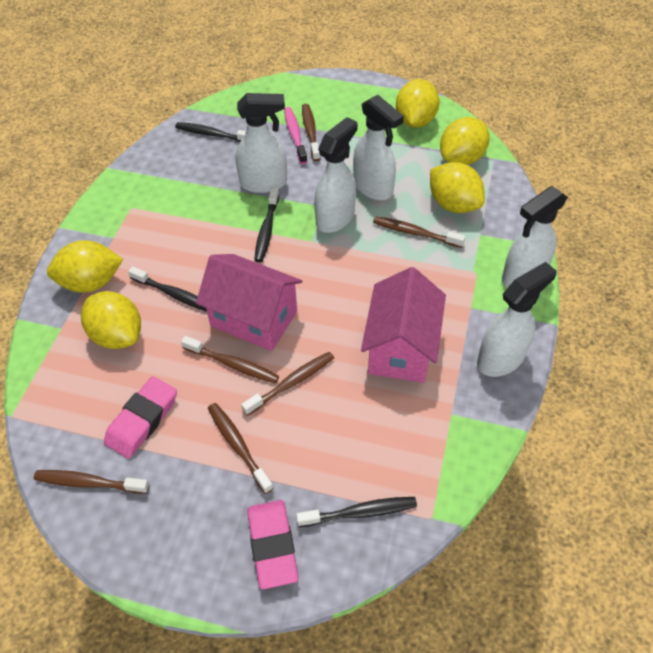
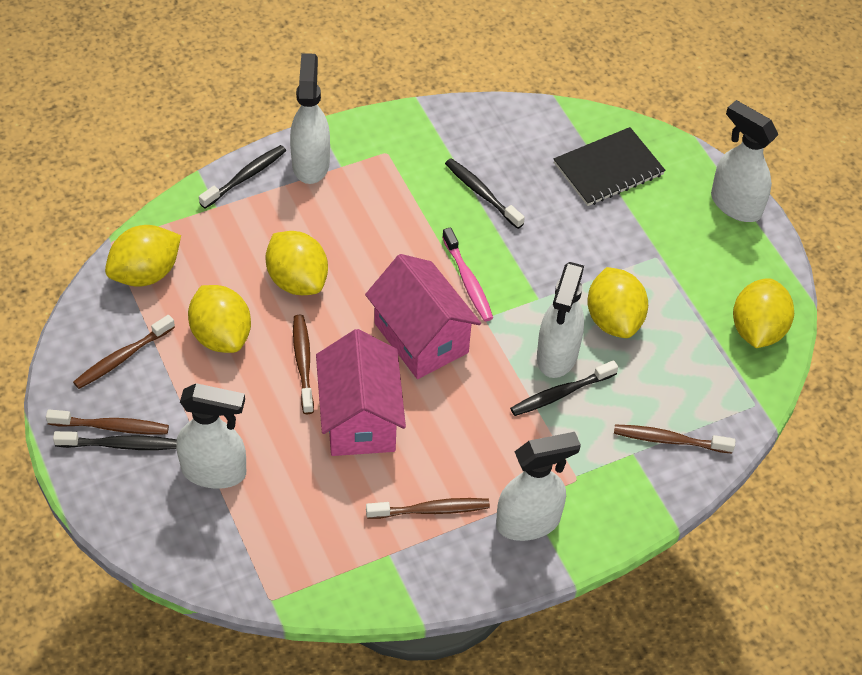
black notebook: 0 -> 1
brown toothbrush: 6 -> 5
pink eraser: 2 -> 0

